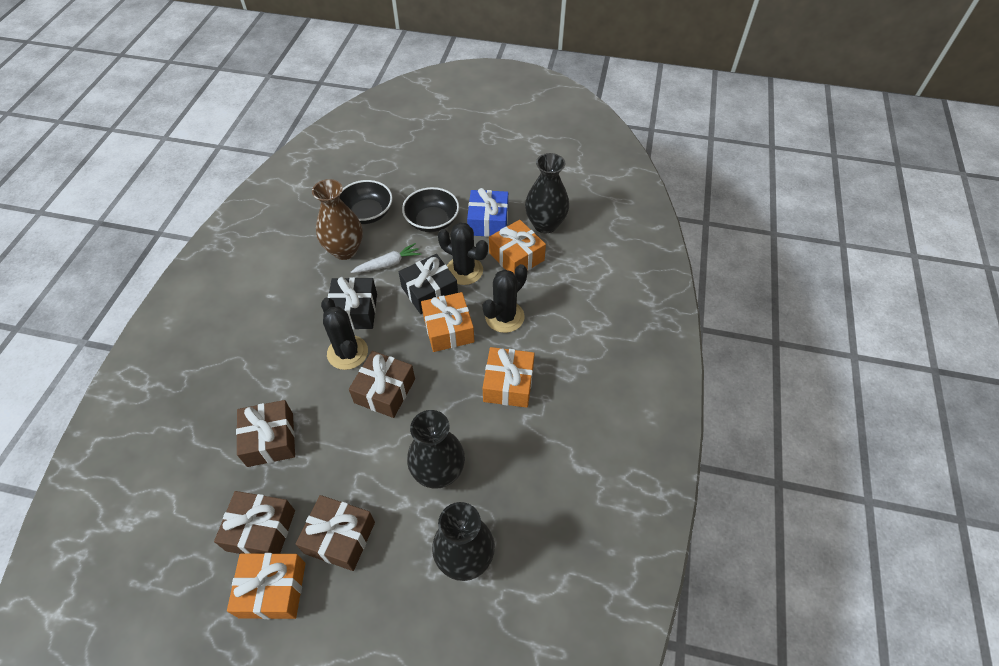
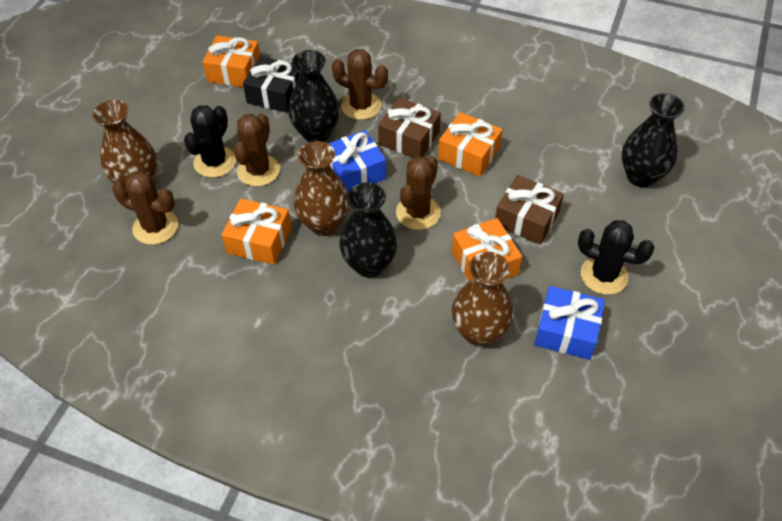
black bowl: 2 -> 0
black cactus: 3 -> 2
black gift: 2 -> 1
blue gift: 1 -> 2
brown cactus: 0 -> 4
brown gift: 4 -> 2
brown vase: 1 -> 3
white carrot: 1 -> 0

